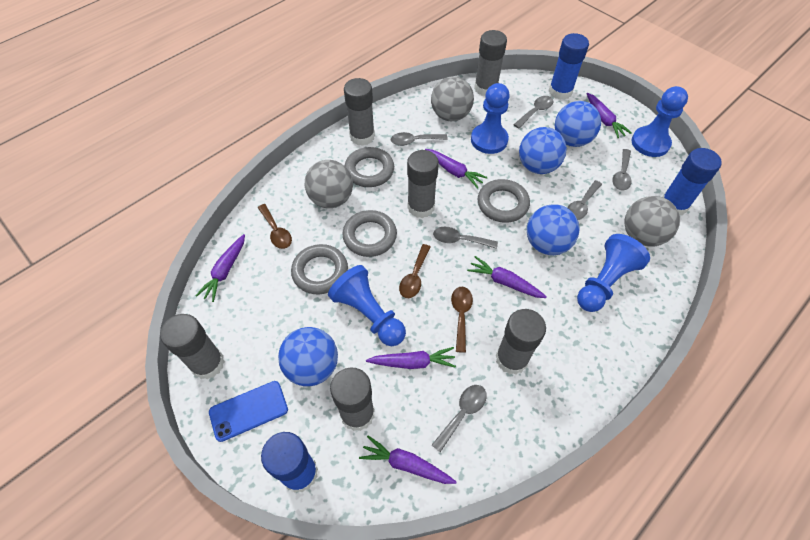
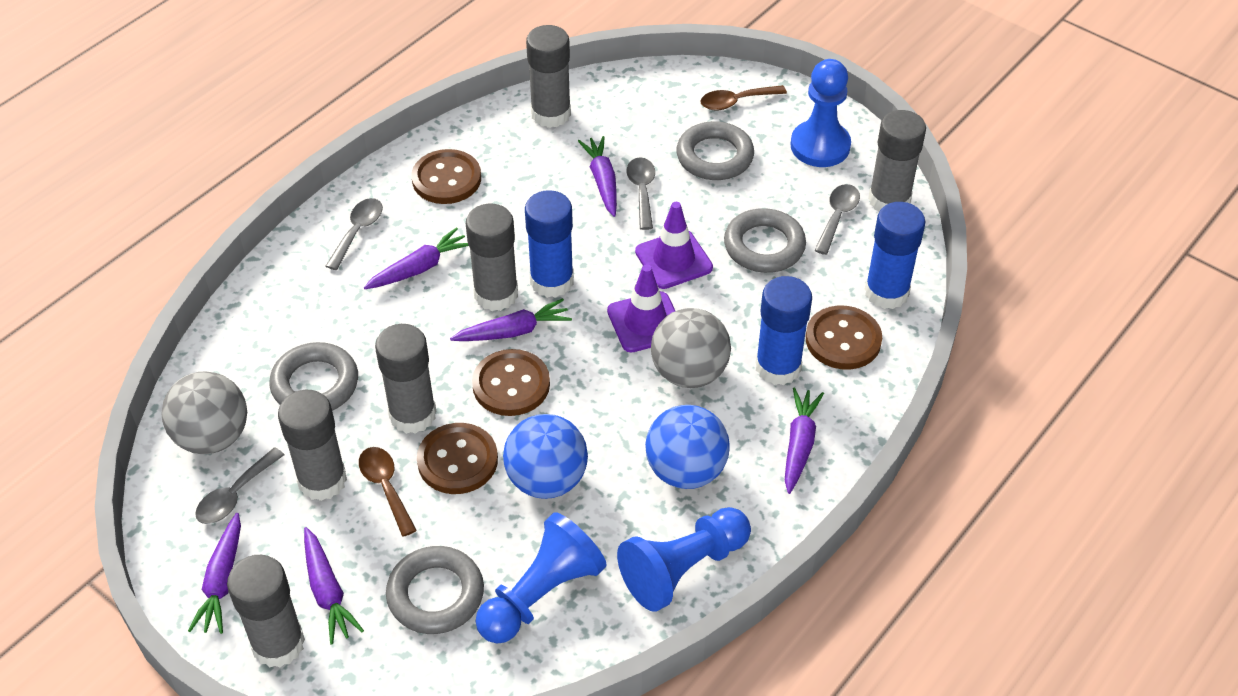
blue ball: 4 -> 2
blue pawn: 4 -> 3
blue phone: 1 -> 0
brown button: 0 -> 4
brown spoon: 3 -> 2
grey ball: 3 -> 2
grey spoon: 6 -> 4
purple traffic cone: 0 -> 2

